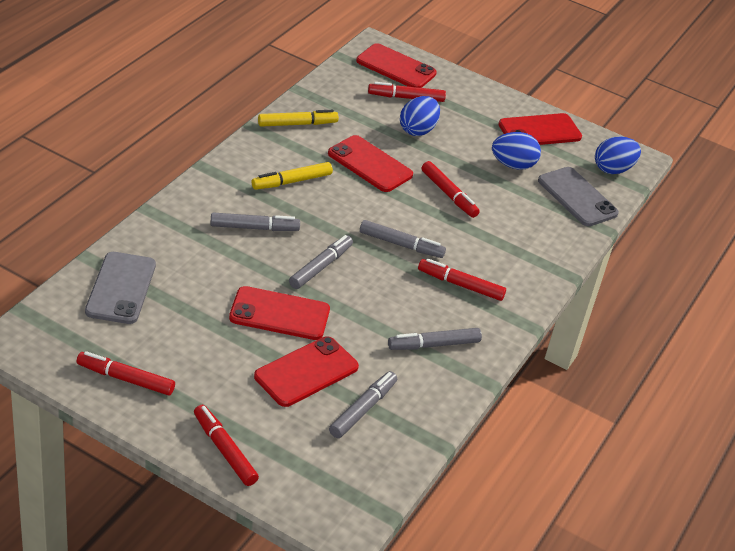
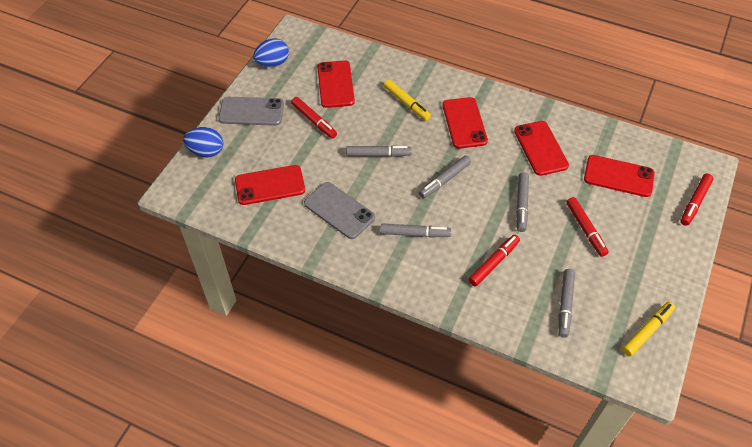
blue egg: 3 -> 2
red marker: 5 -> 4

